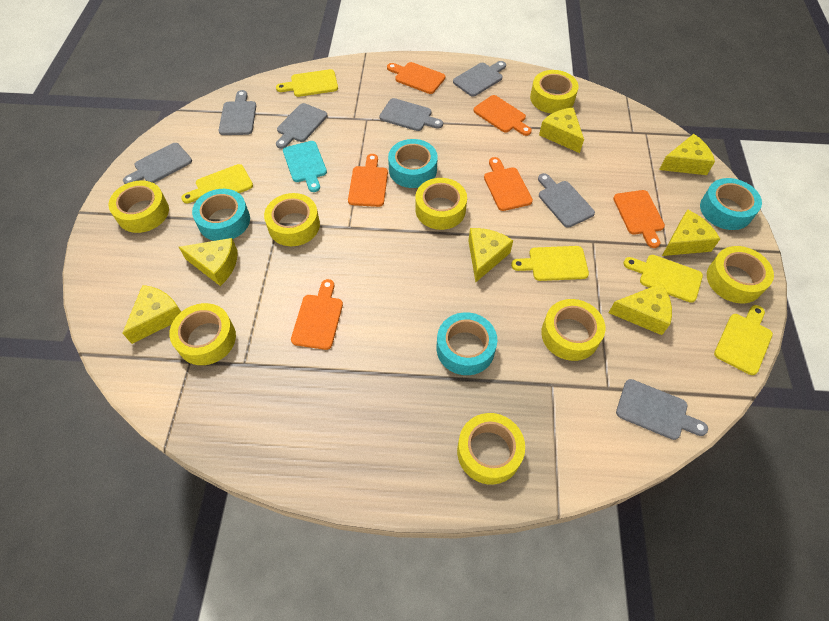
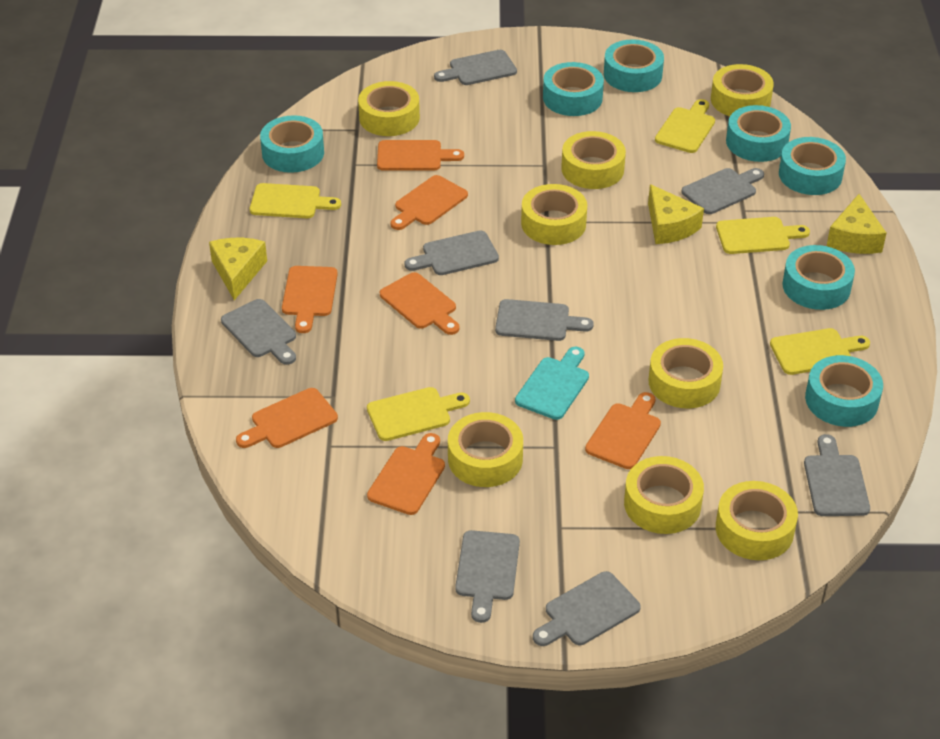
grey cutting board: 7 -> 8
orange cutting board: 6 -> 7
turquoise tape: 4 -> 7
yellow cheese: 7 -> 3

